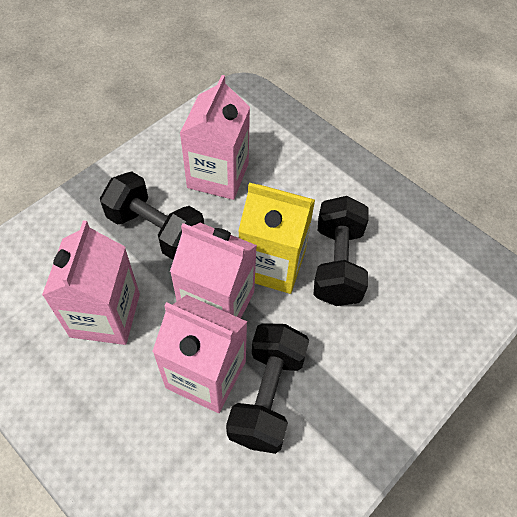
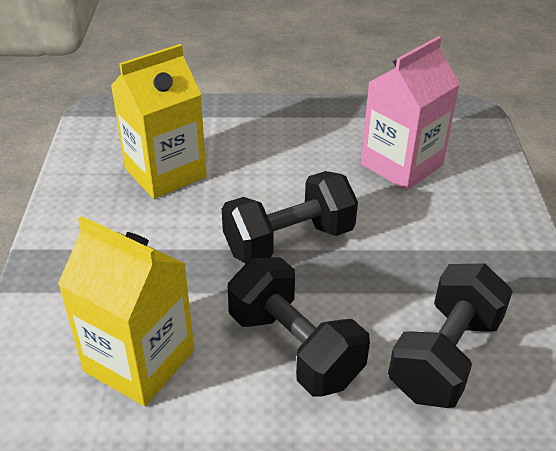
pink carton: 4 -> 1
yellow carton: 1 -> 2

